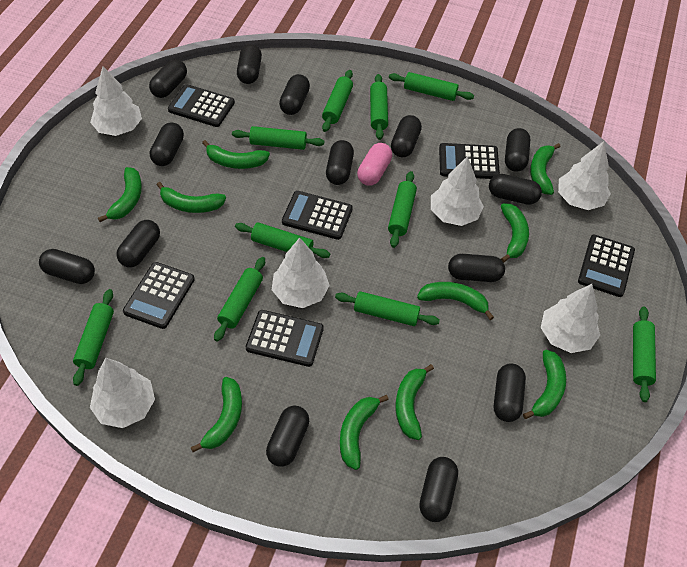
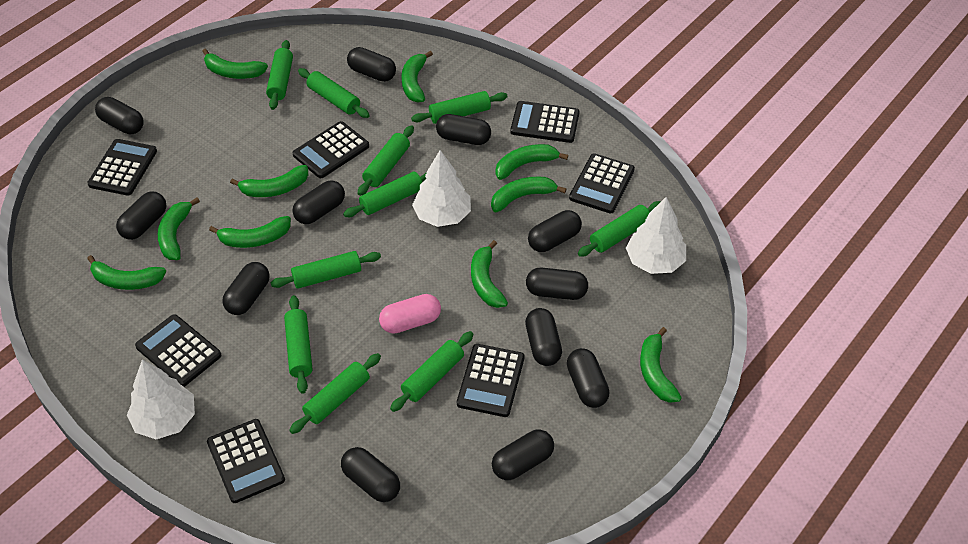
black calculator: 6 -> 7
black capsule: 14 -> 12
white tree: 6 -> 3

